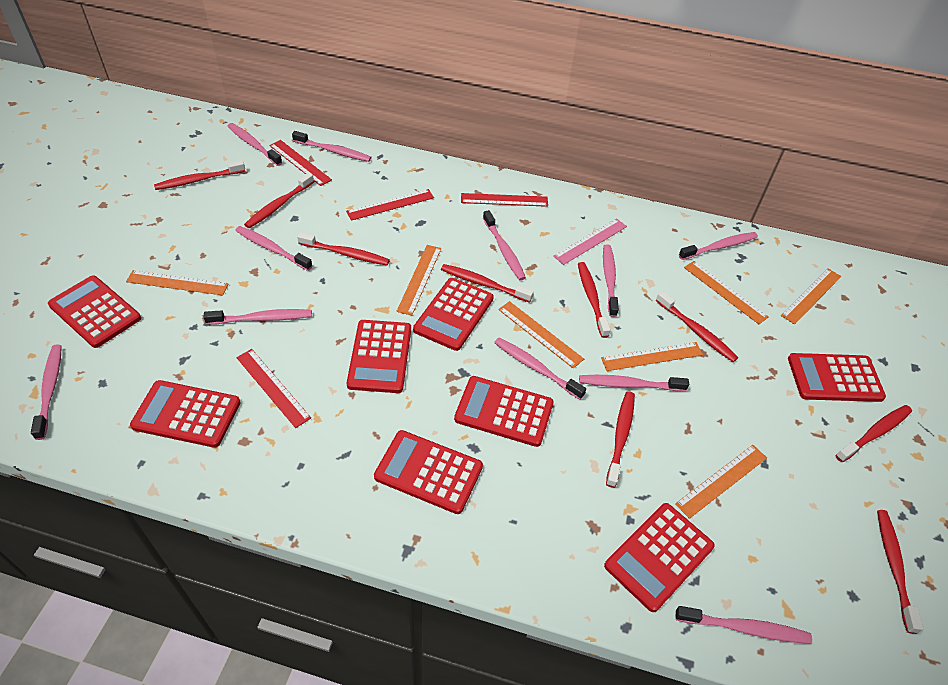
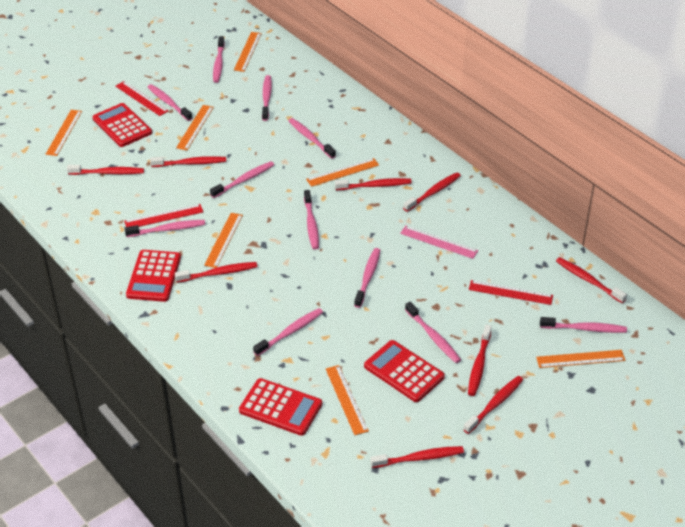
red calculator: 8 -> 4
red ruler: 4 -> 3

